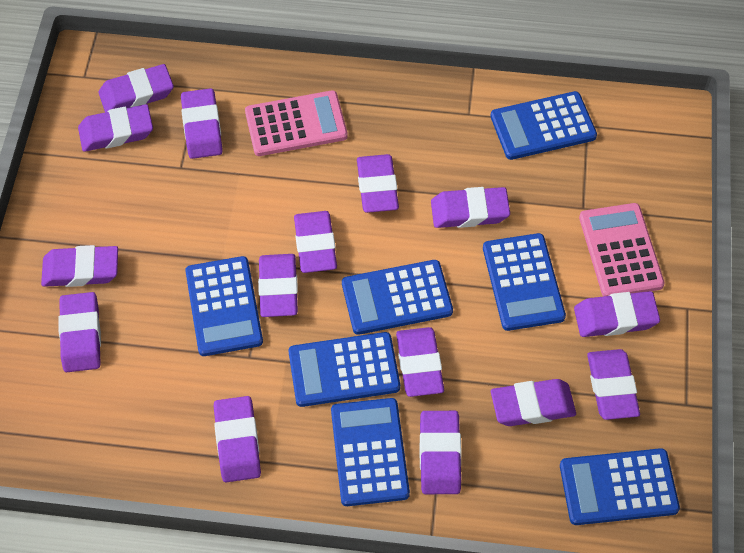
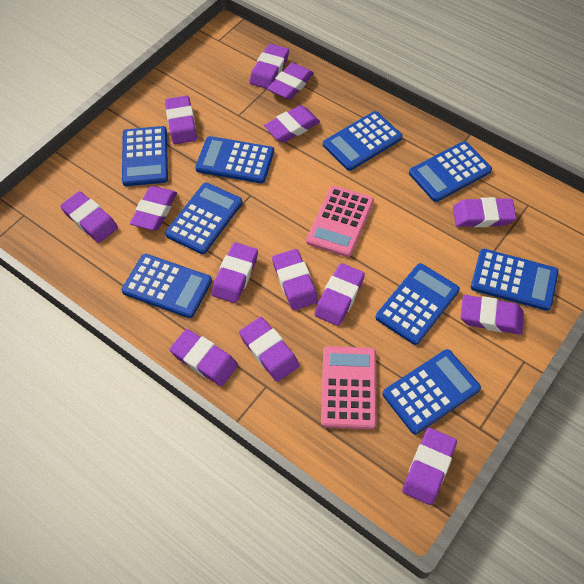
blue calculator: 7 -> 9
purple eraser: 15 -> 14

